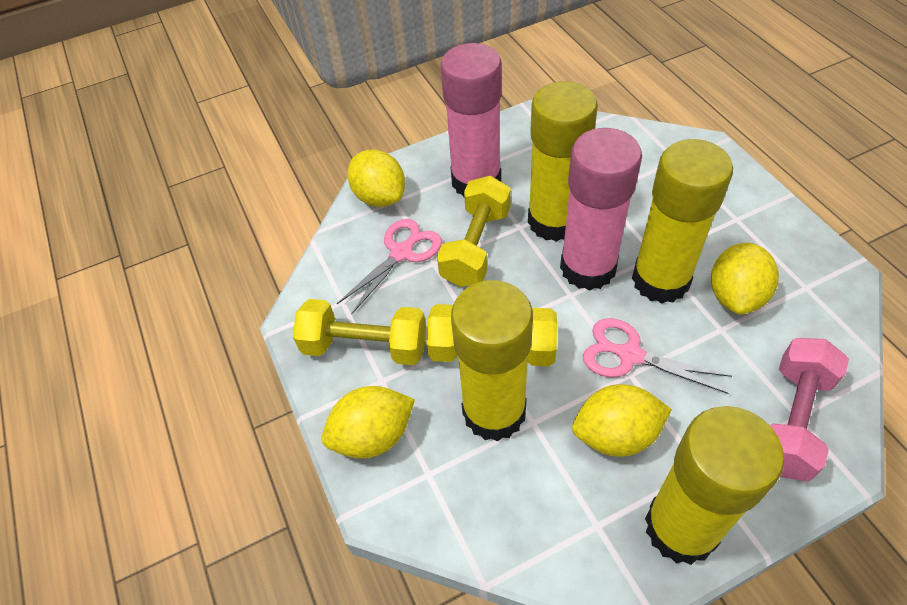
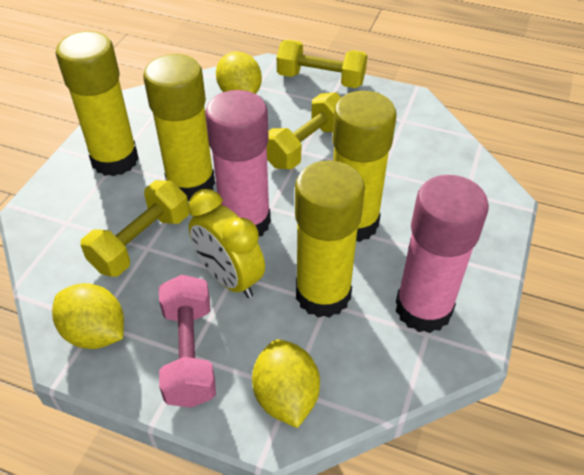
pink scissors: 2 -> 0
yellow clock: 0 -> 1
yellow lemon: 4 -> 3

